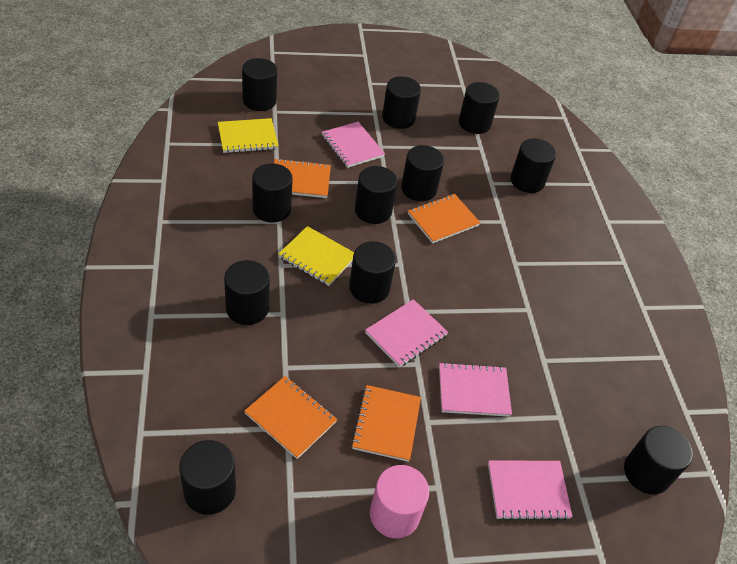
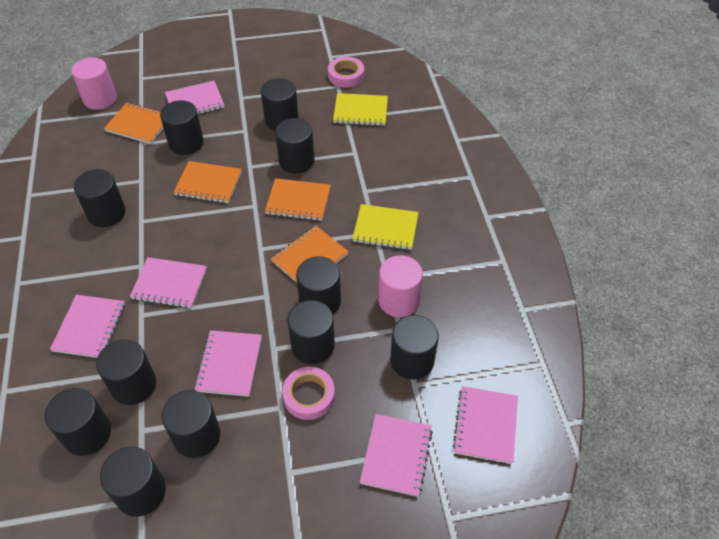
pink cylinder: 1 -> 2
pink notebook: 4 -> 6
pink tape: 0 -> 2

